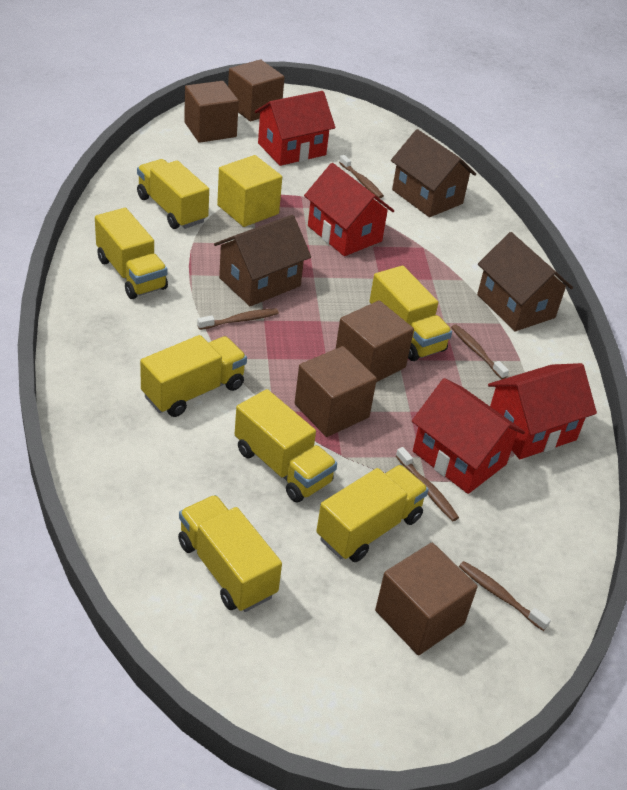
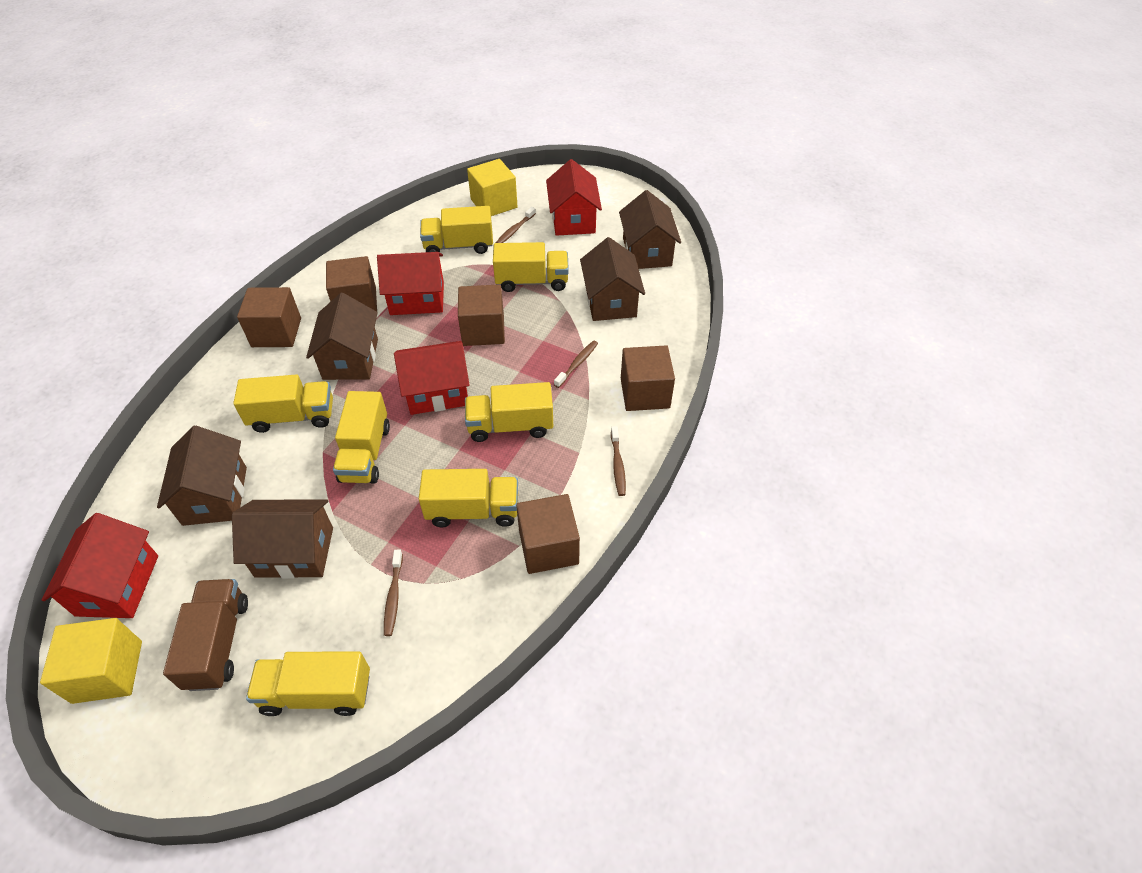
brown house: 3 -> 5
brown toothbrush: 5 -> 4
brown truck: 0 -> 1
yellow cube: 1 -> 2

